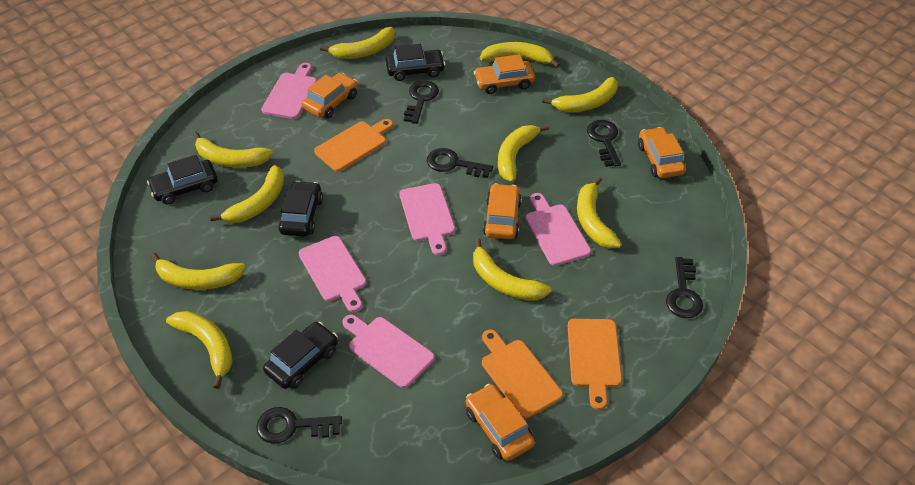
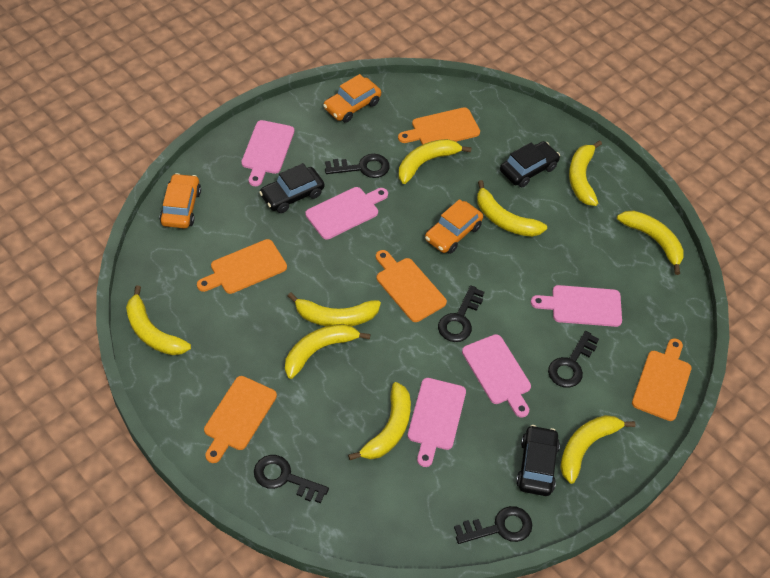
black car: 4 -> 3
orange car: 5 -> 3
orange cutting board: 3 -> 5
yellow banana: 10 -> 9

